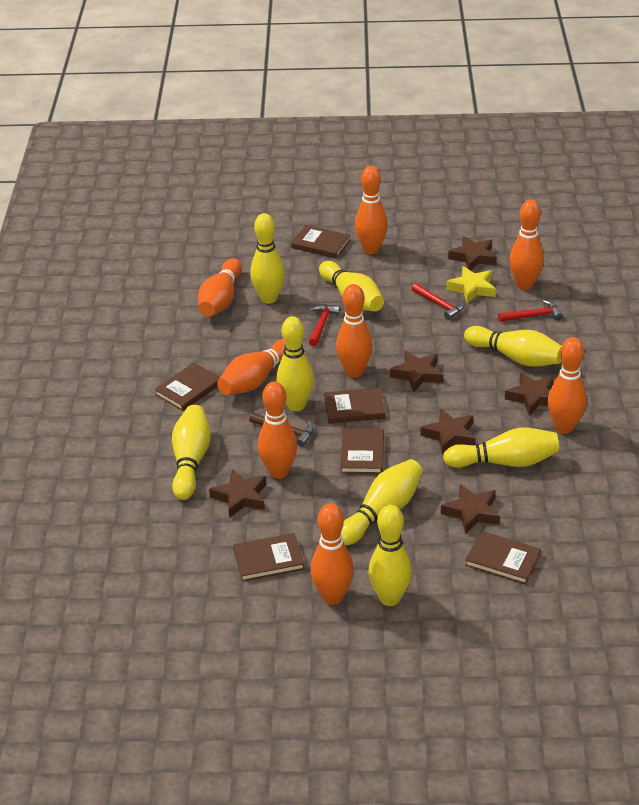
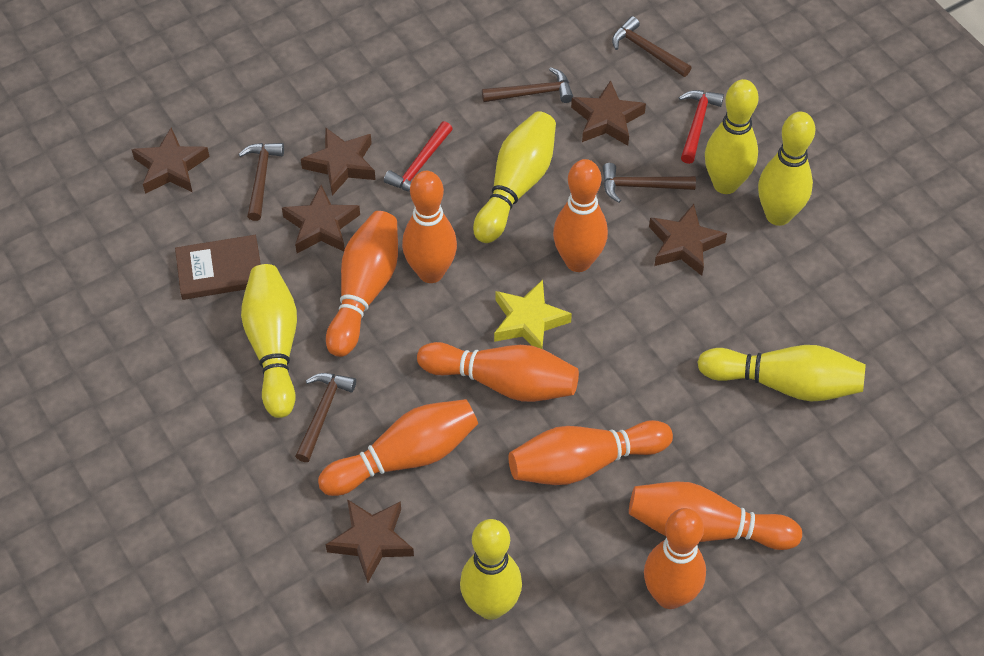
brown book: 6 -> 1
brown hammer: 1 -> 5
red hammer: 3 -> 2
yellow bowling pin: 8 -> 6

